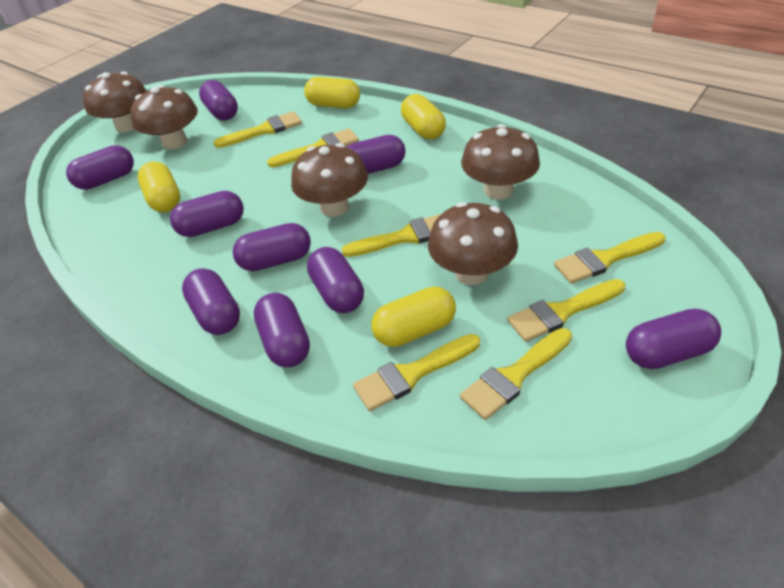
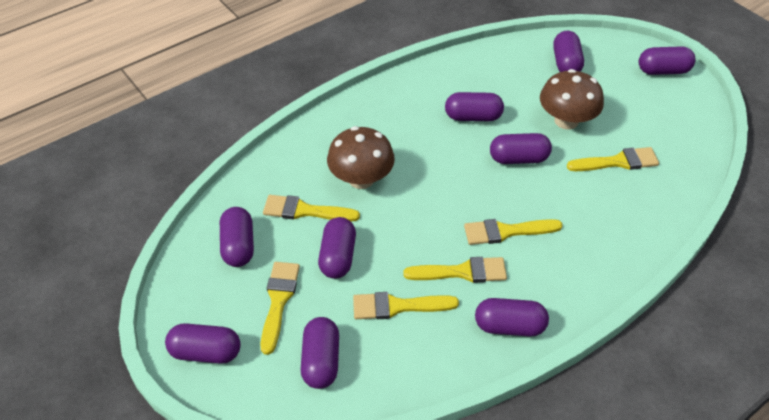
brown mushroom: 5 -> 2
yellow brush: 7 -> 6
yellow capsule: 4 -> 0

